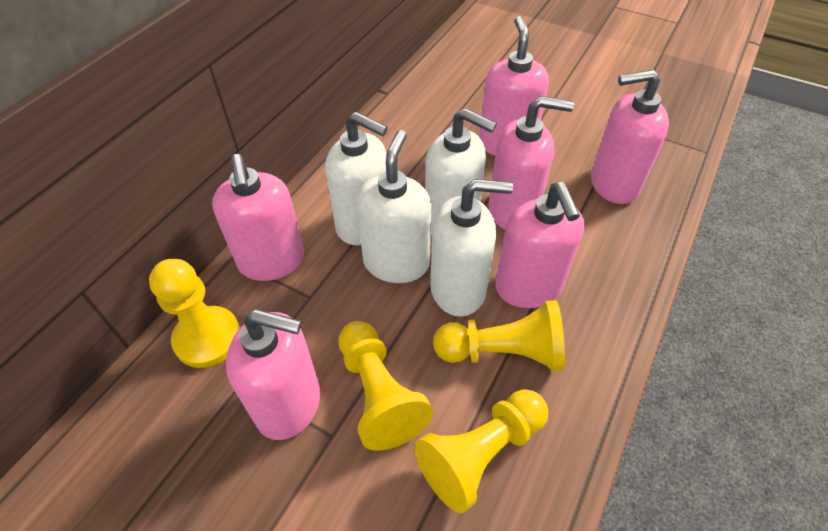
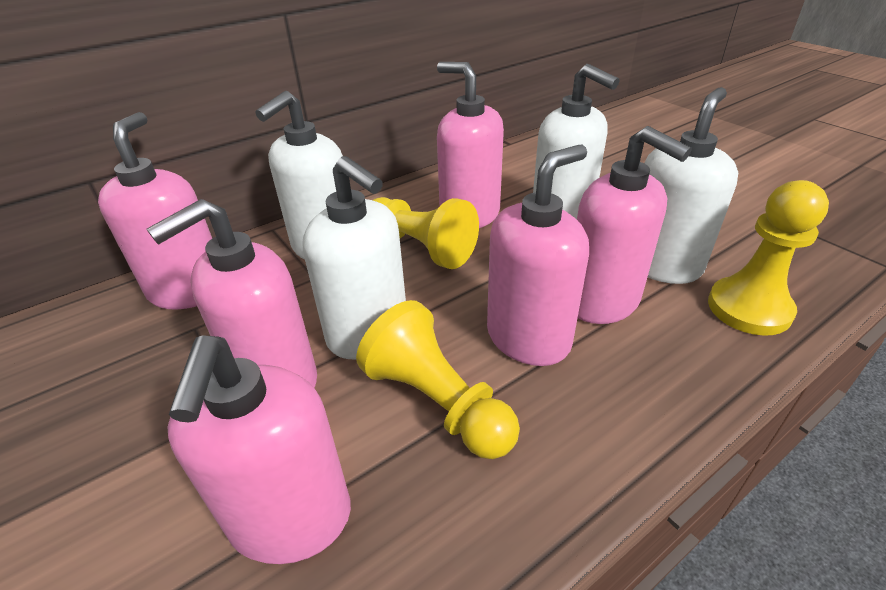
yellow pawn: 4 -> 3

